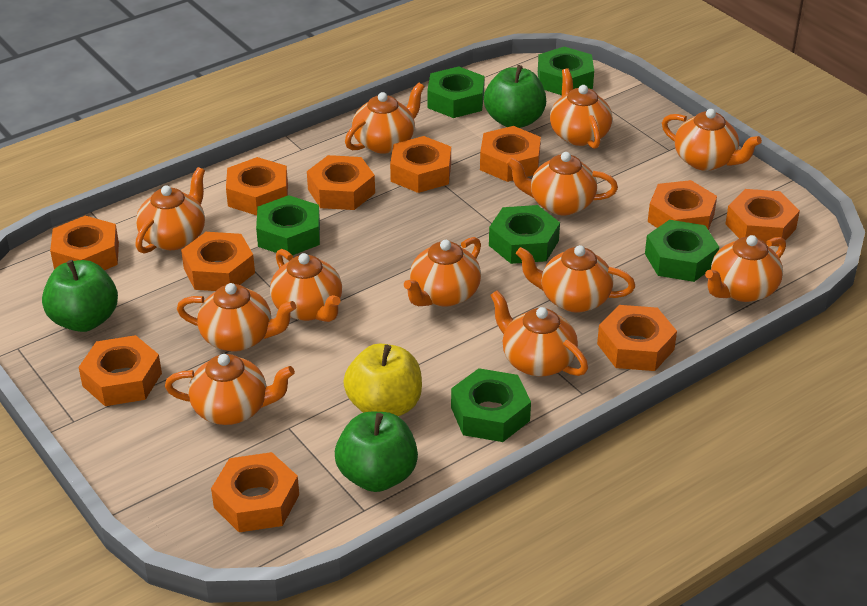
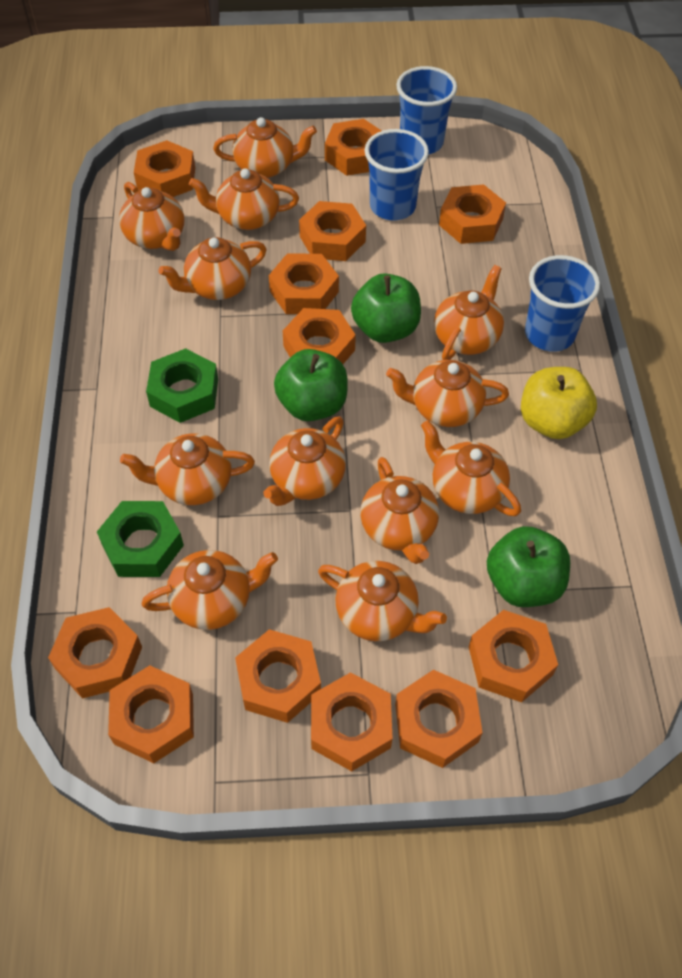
blue cup: 0 -> 3
green nut: 6 -> 2
orange nut: 11 -> 12

